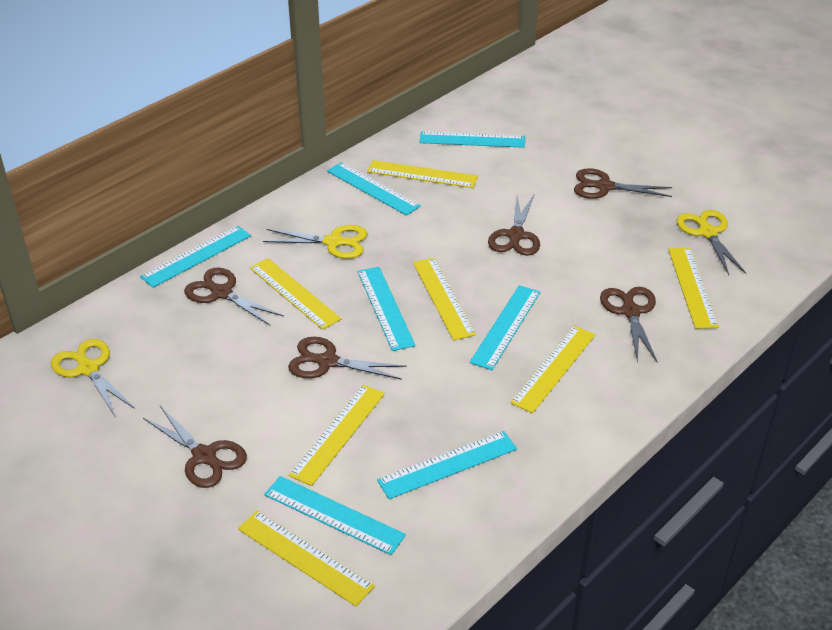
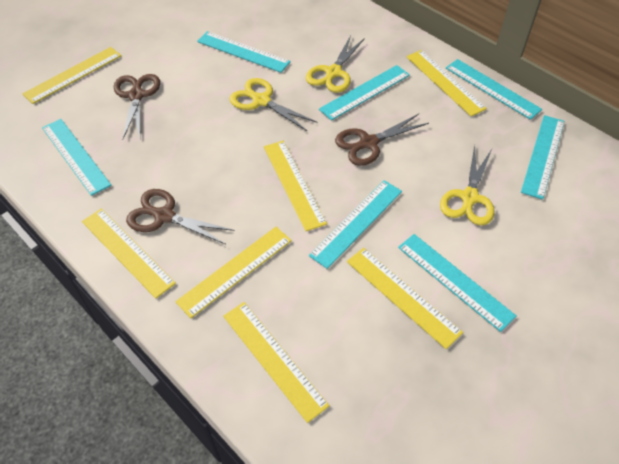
brown scissors: 6 -> 3

